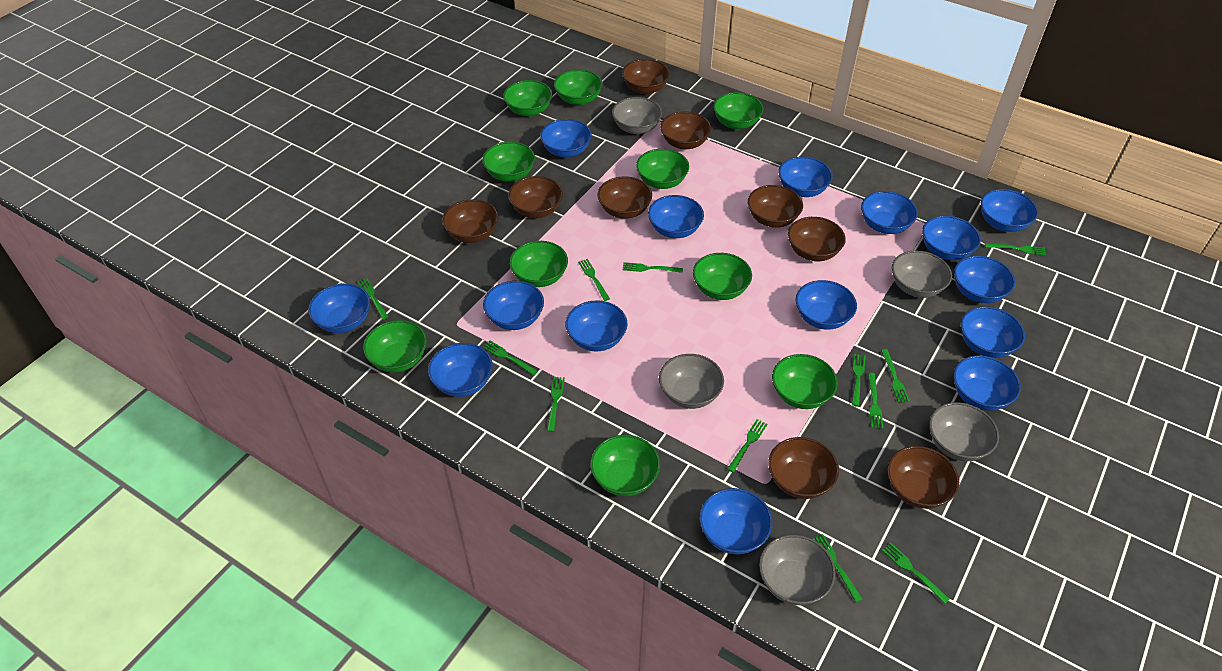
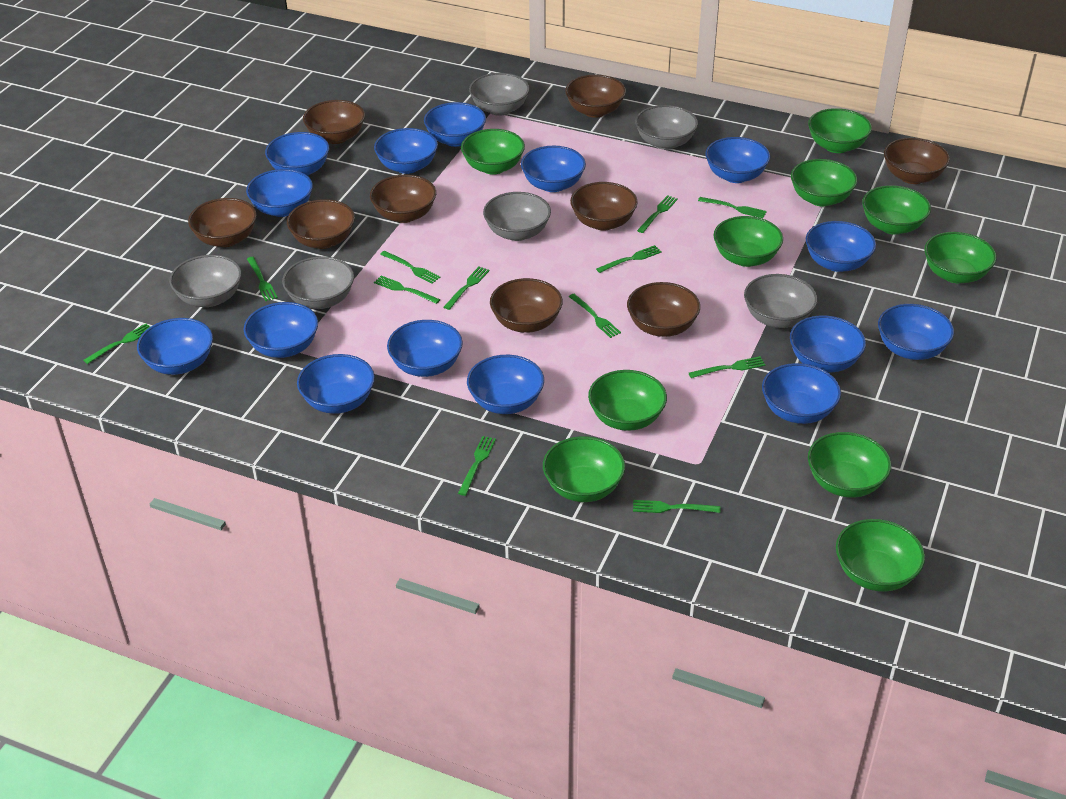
grey bowl: 5 -> 6

